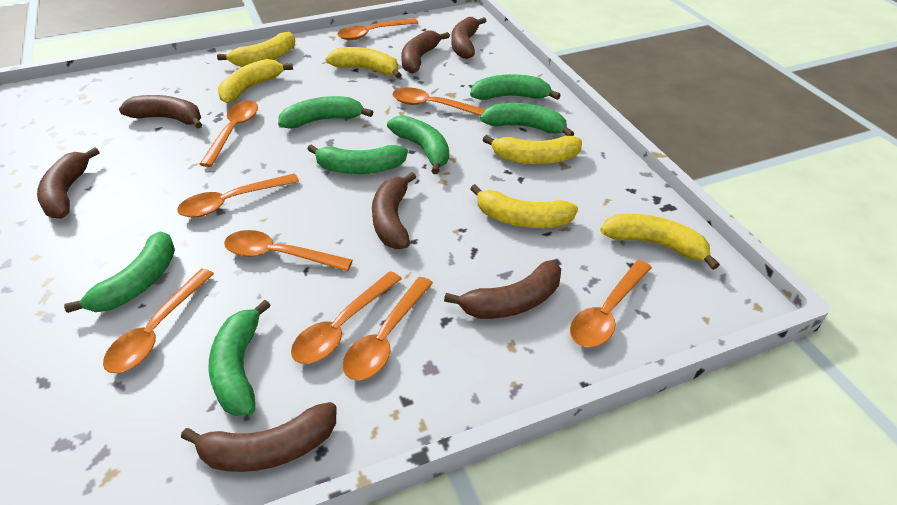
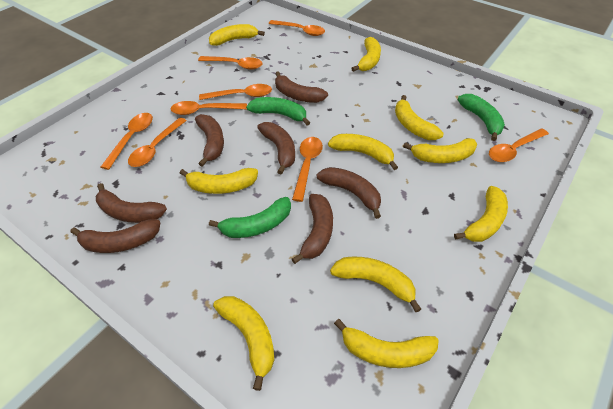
green banana: 7 -> 3
orange spoon: 9 -> 8
yellow banana: 6 -> 10

